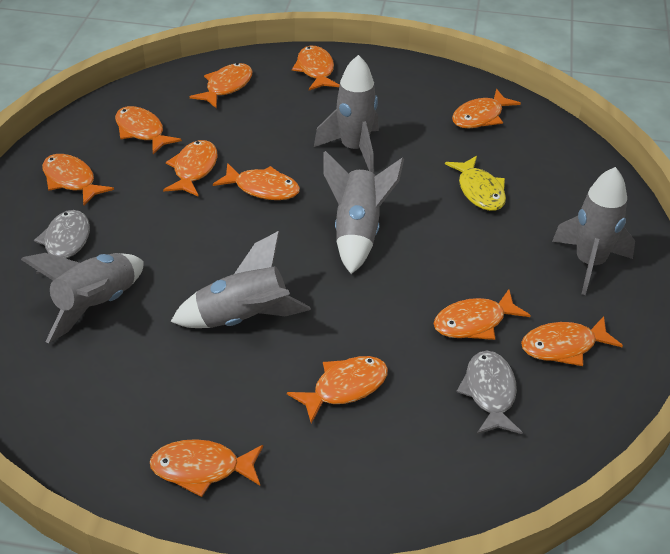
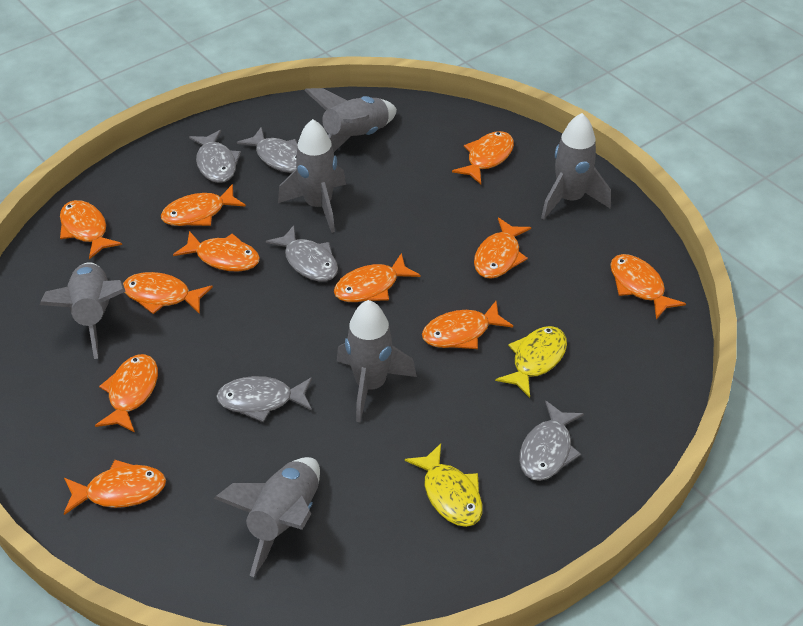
grey fish: 2 -> 5
grey rocket: 5 -> 6
yellow fish: 1 -> 2

